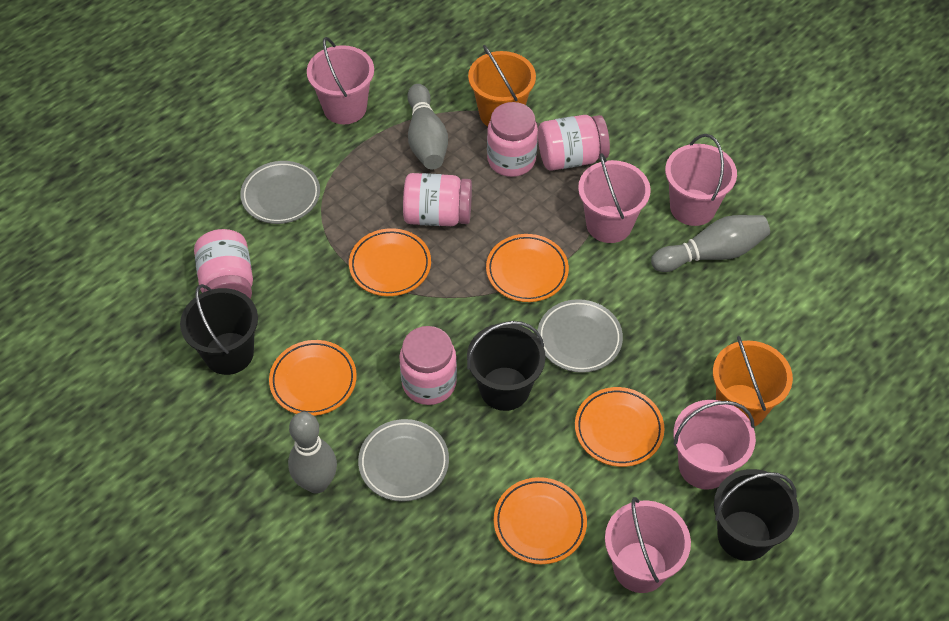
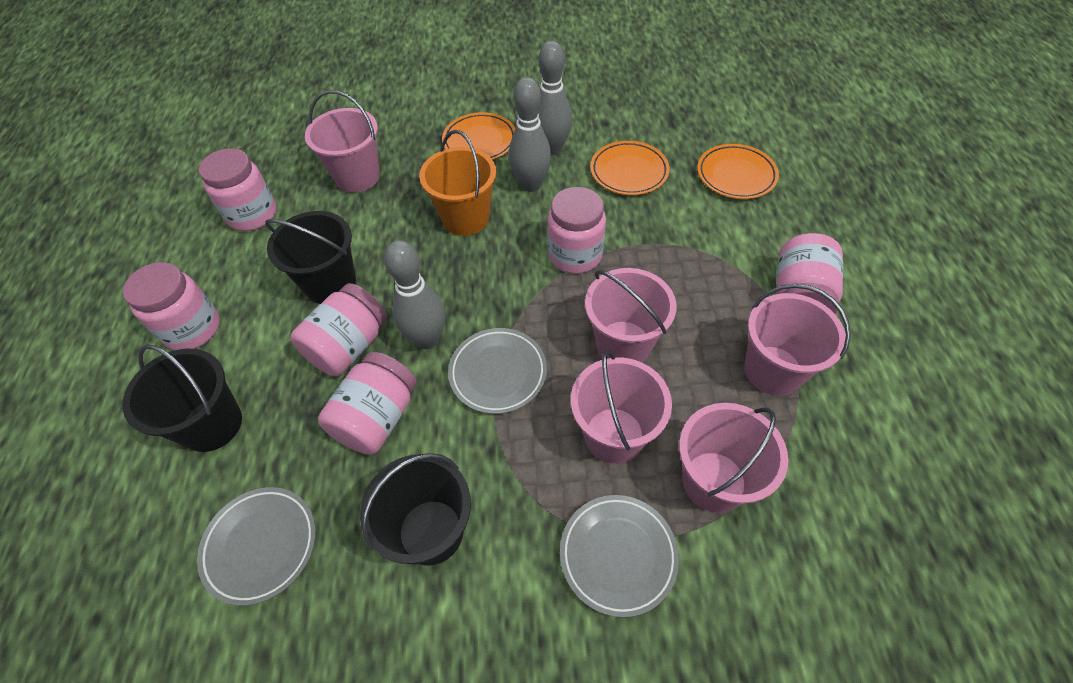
orange bucket: 2 -> 1
orange plate: 5 -> 3
pink jar: 5 -> 6

